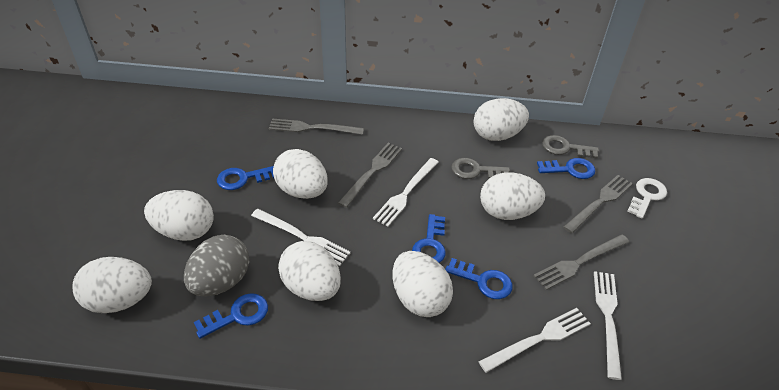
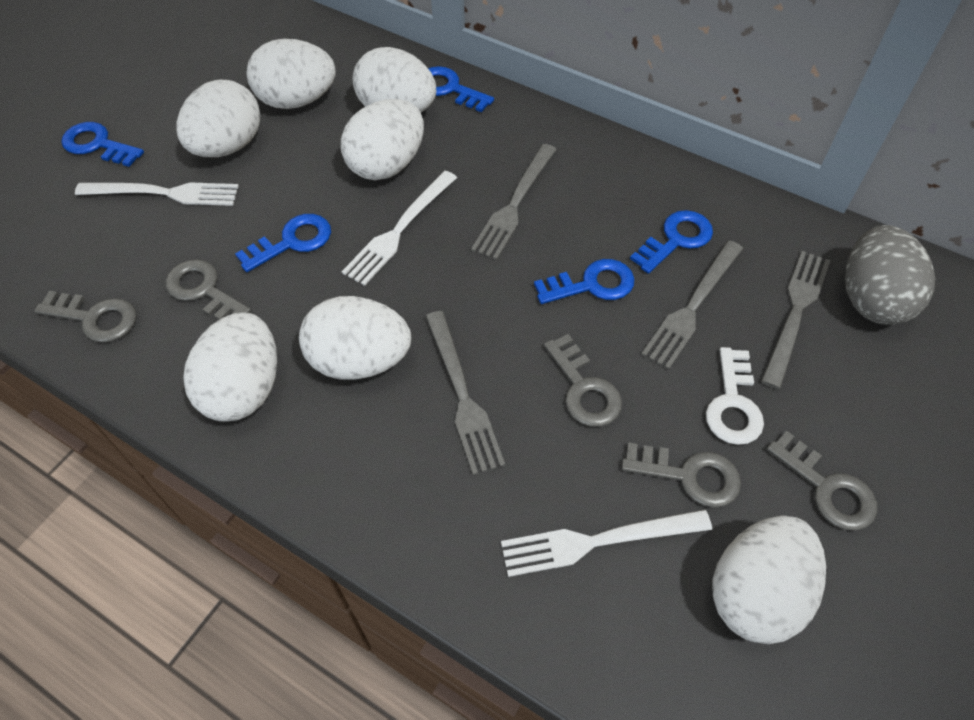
grey key: 2 -> 5
white fork: 4 -> 3

